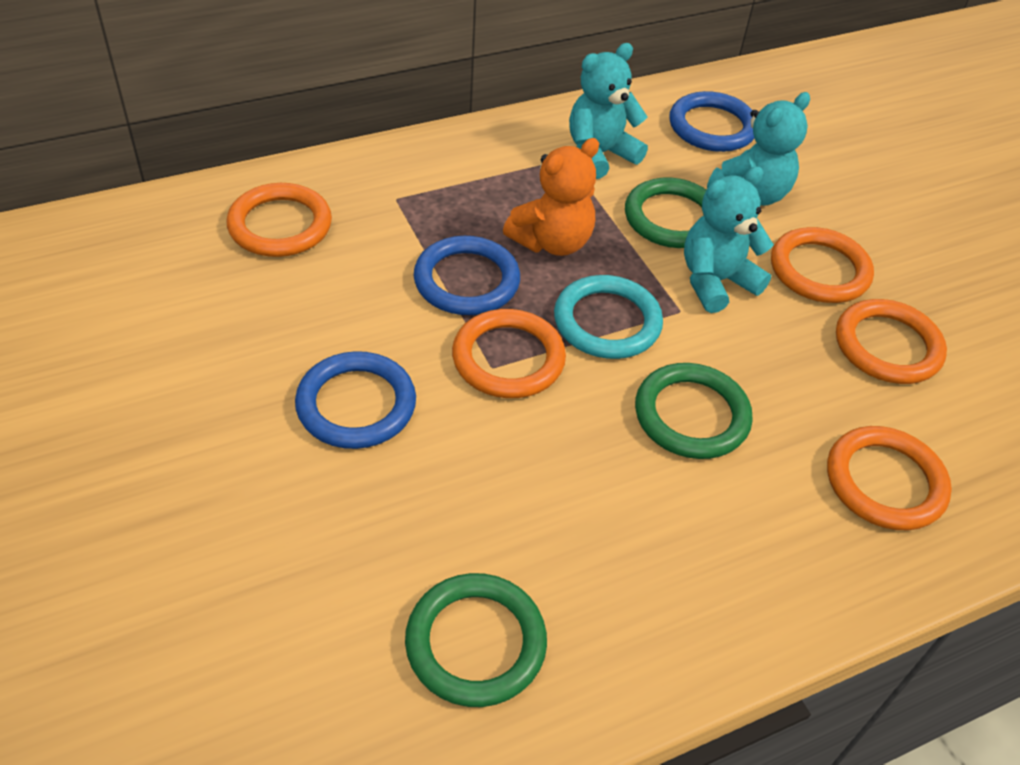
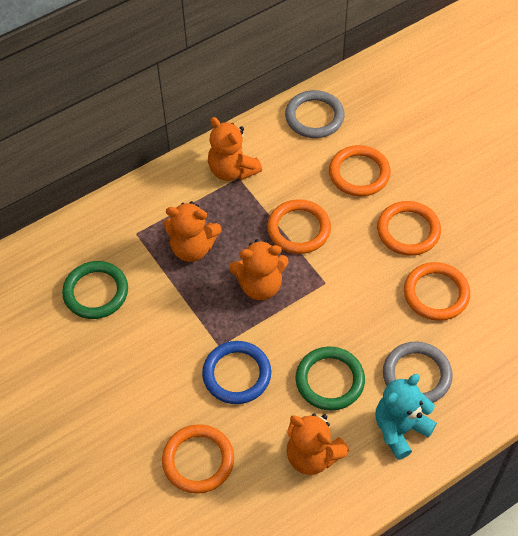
blue ring: 3 -> 1
green ring: 3 -> 2
grey ring: 0 -> 2
orange teddy bear: 1 -> 4
turquoise ring: 1 -> 0
turquoise teddy bear: 3 -> 1

